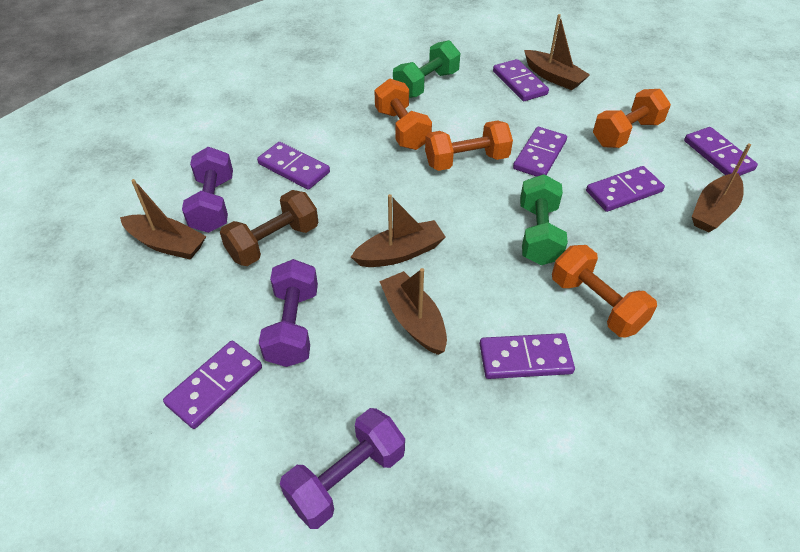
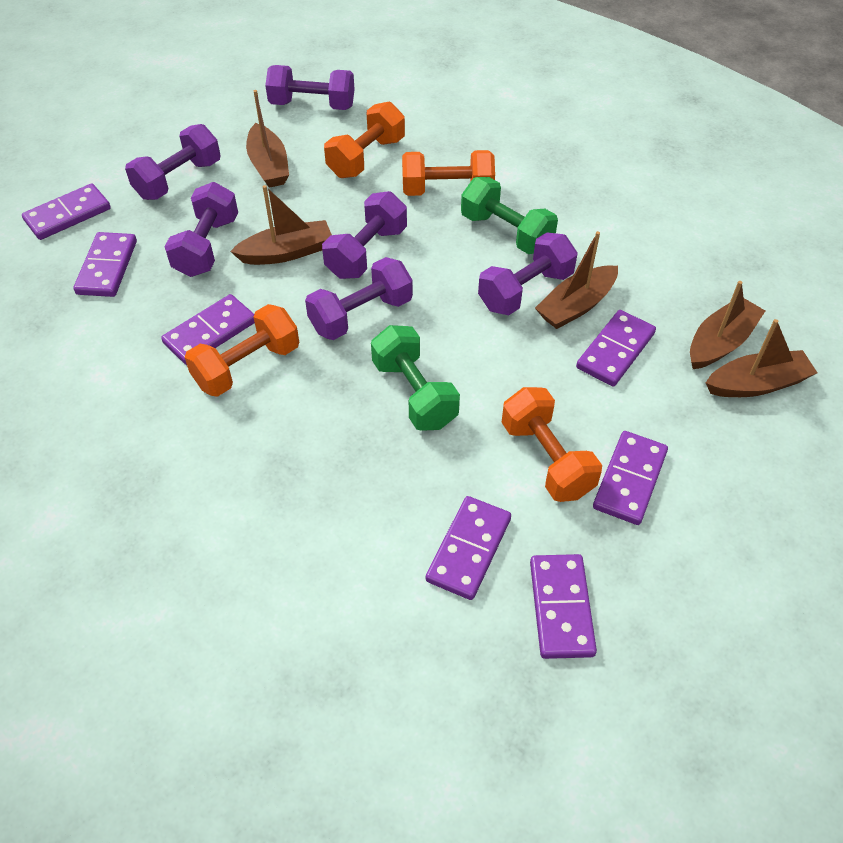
brown dumbbell: 1 -> 0
purple dumbbell: 3 -> 6

